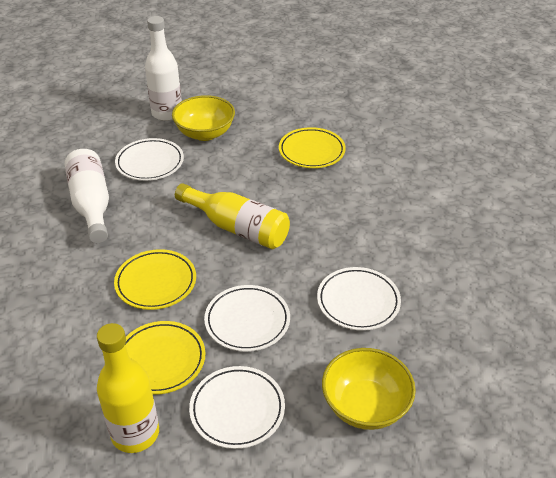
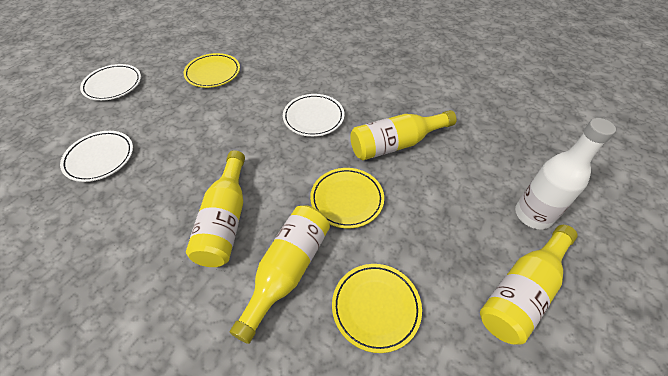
white bottle: 2 -> 1
white plate: 4 -> 3
yellow bottle: 2 -> 4
yellow bowl: 2 -> 0

